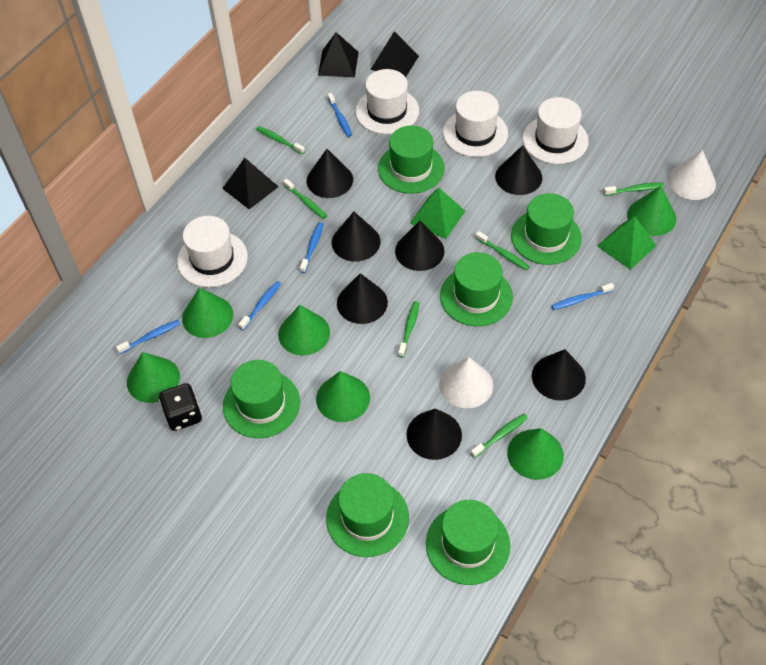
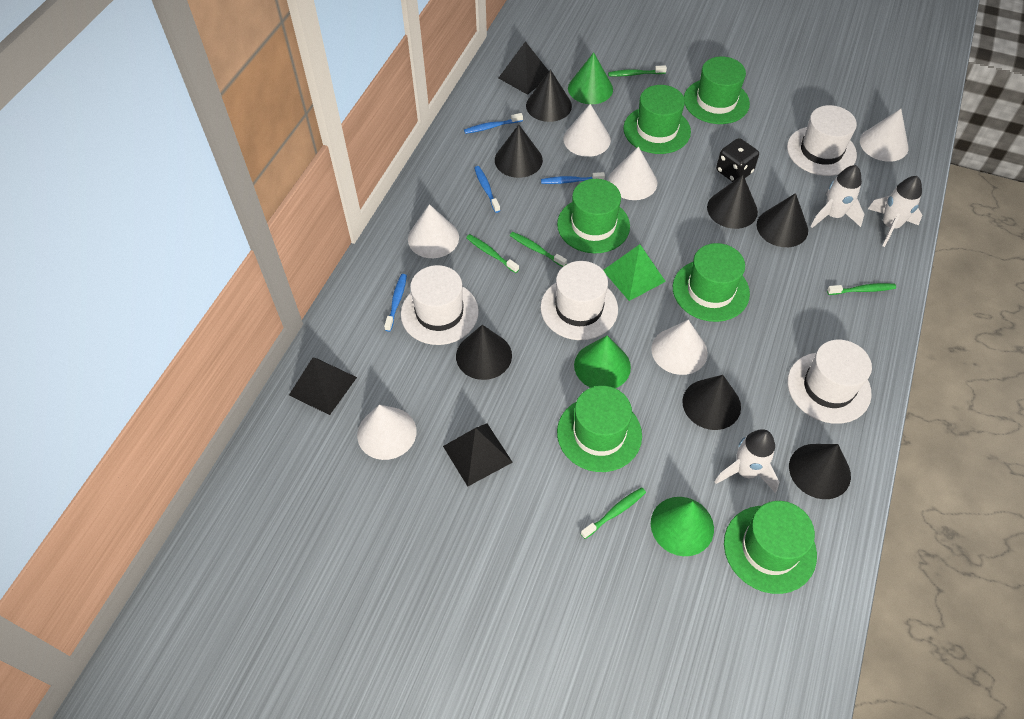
blue toothbrush: 5 -> 4
green cone: 6 -> 3
green pyramid: 2 -> 1
green toothbrush: 6 -> 5
white cone: 2 -> 6
white rocket: 0 -> 3

